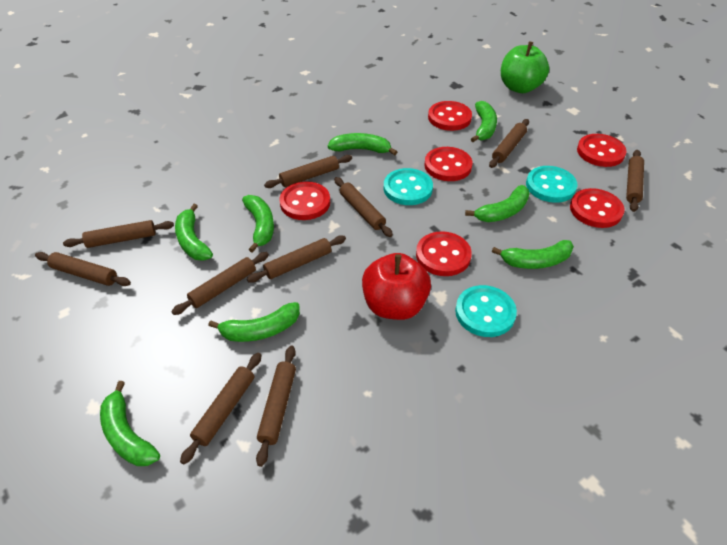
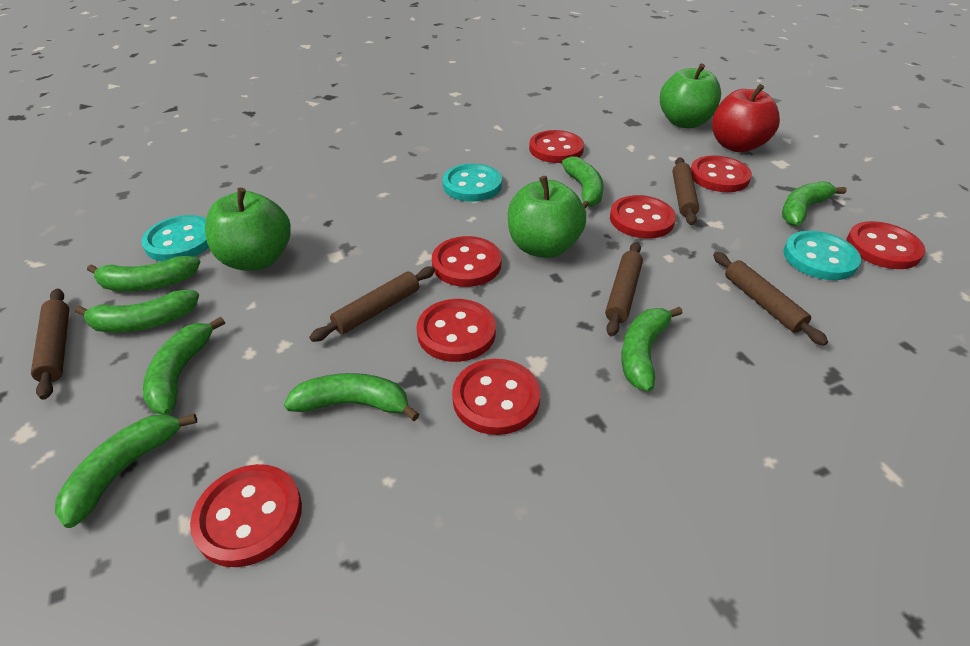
brown rolling pin: 10 -> 5
green apple: 1 -> 3
red button: 6 -> 8

